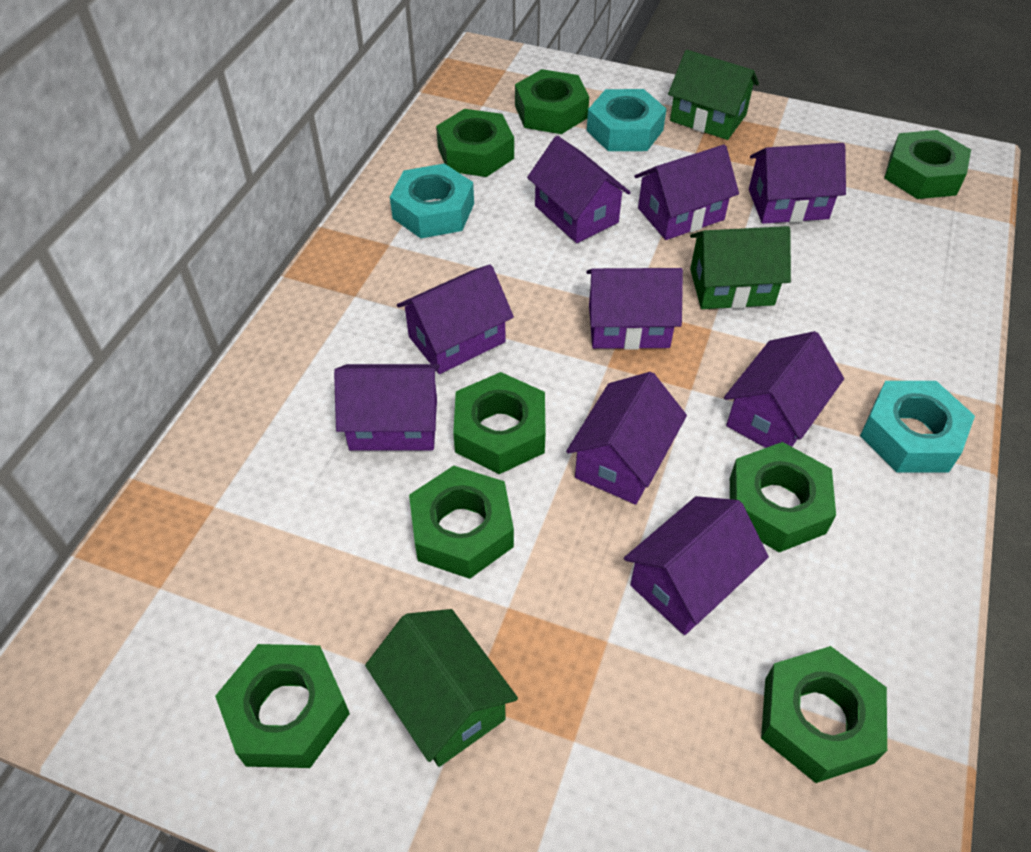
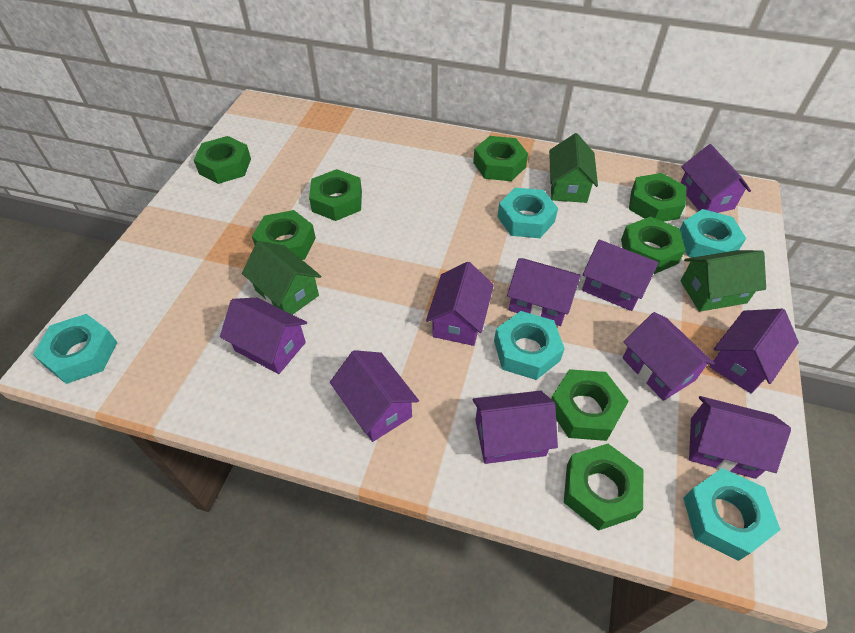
purple house: 9 -> 10
turquoise nut: 3 -> 5

